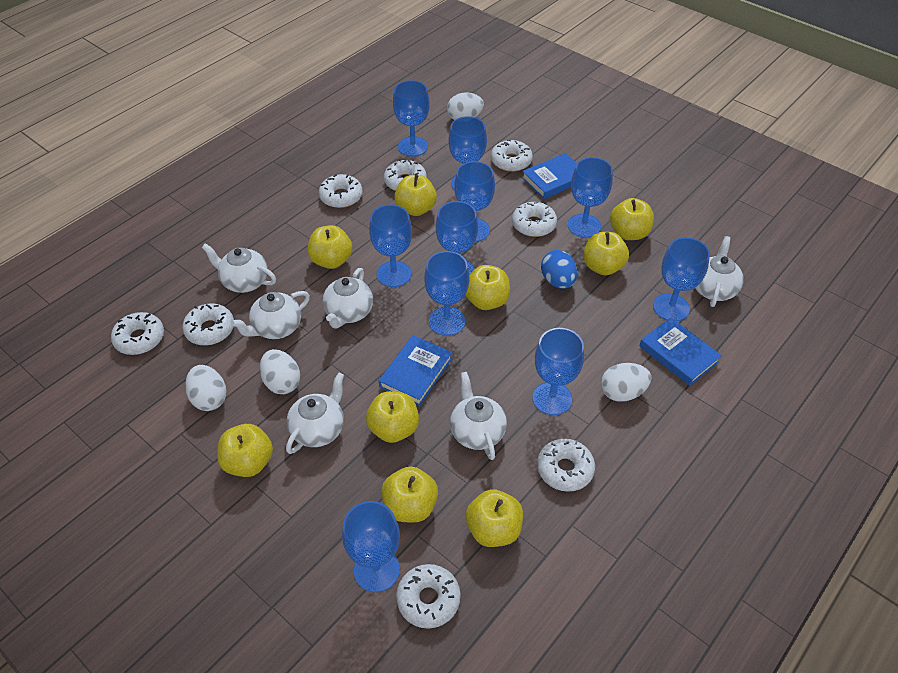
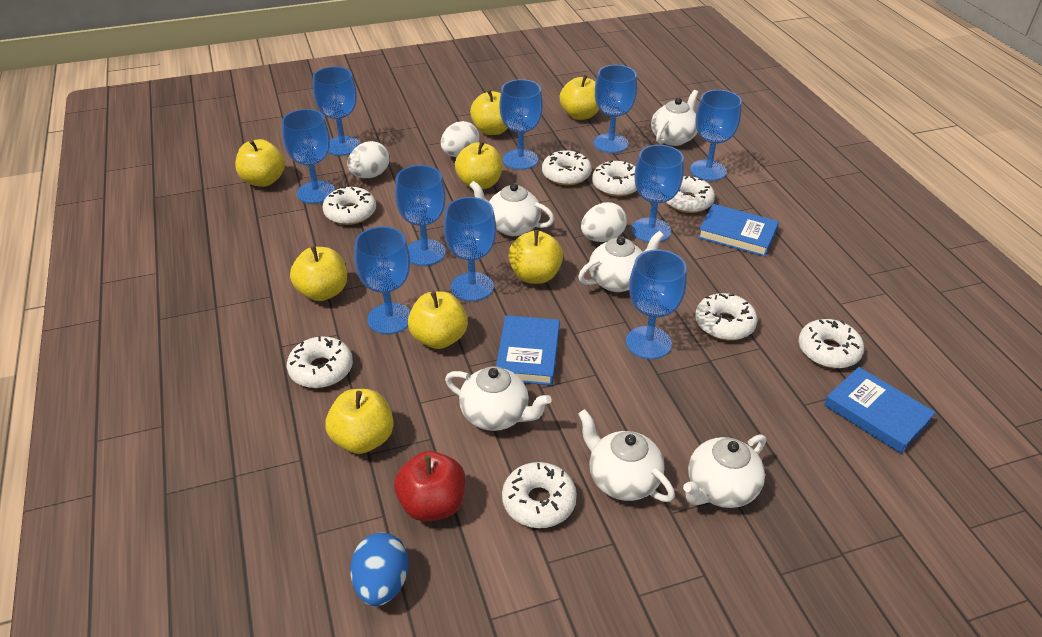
red apple: 0 -> 1
white egg: 4 -> 3
yellow apple: 9 -> 8

